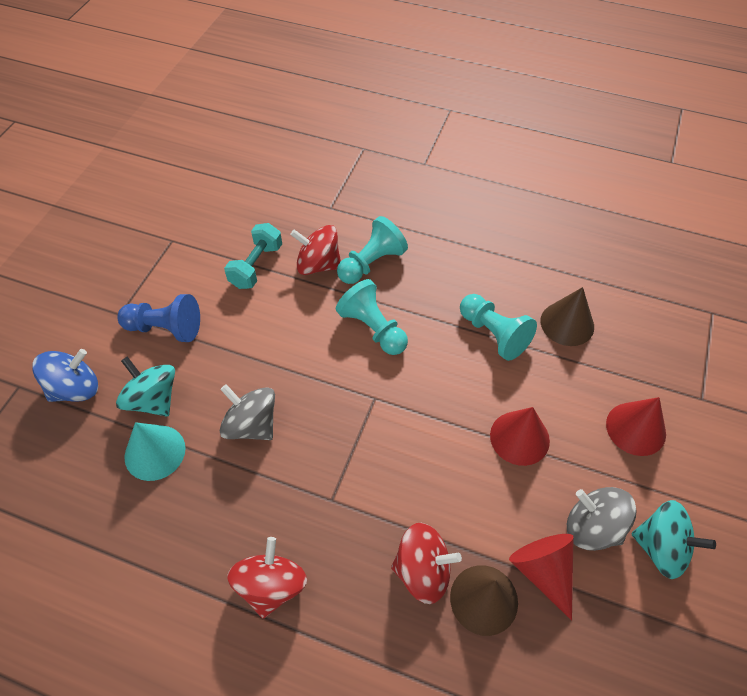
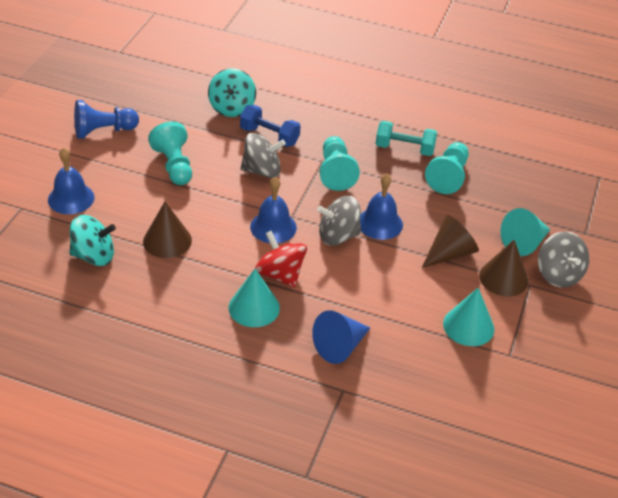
blue bell: 0 -> 3
blue cone: 0 -> 1
blue dumbbell: 0 -> 1
blue spinning top: 1 -> 0
brown cone: 2 -> 3
grey spinning top: 2 -> 3
red cone: 3 -> 0
red spinning top: 3 -> 1
turquoise cone: 1 -> 3

